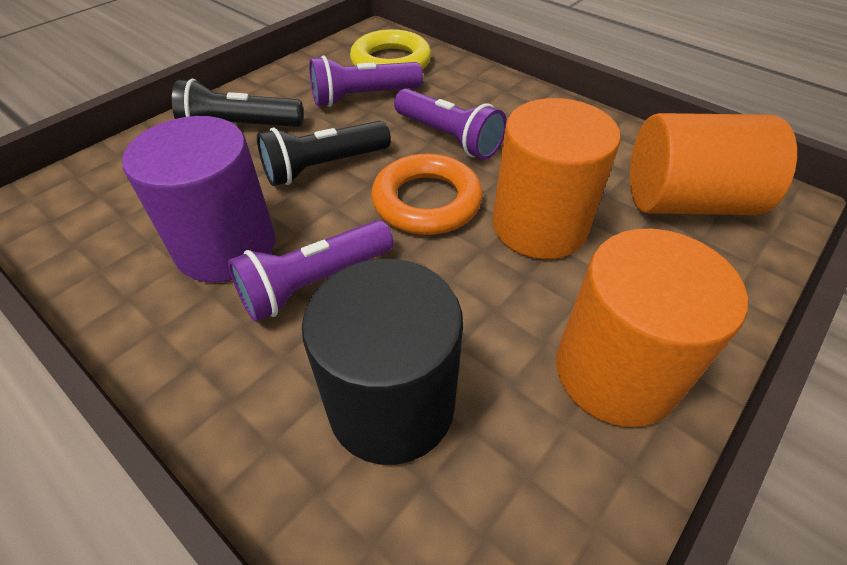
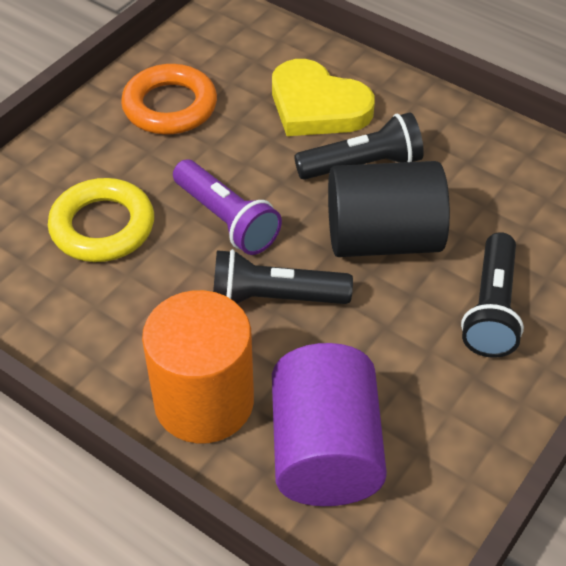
black flashlight: 2 -> 3
orange cylinder: 3 -> 1
purple flashlight: 3 -> 1
yellow heart: 0 -> 1

